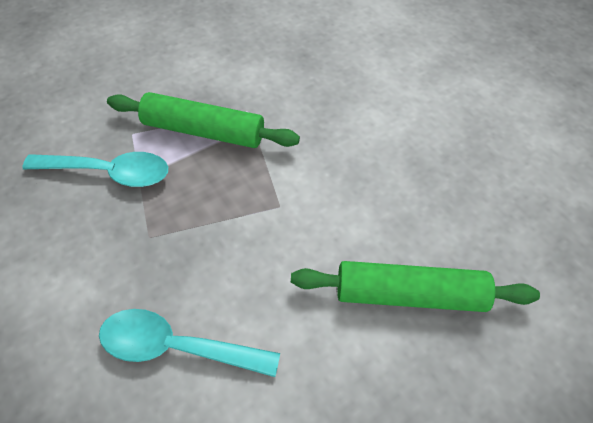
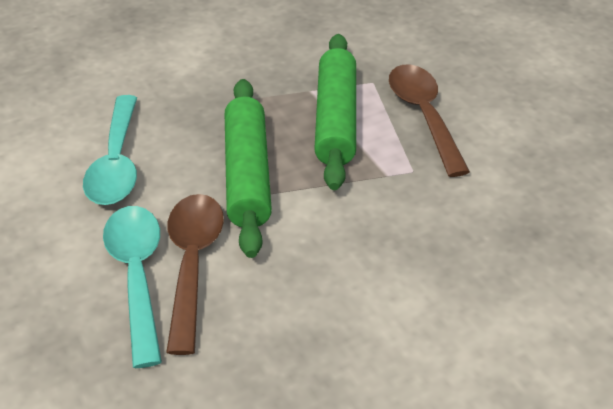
brown spoon: 0 -> 2

